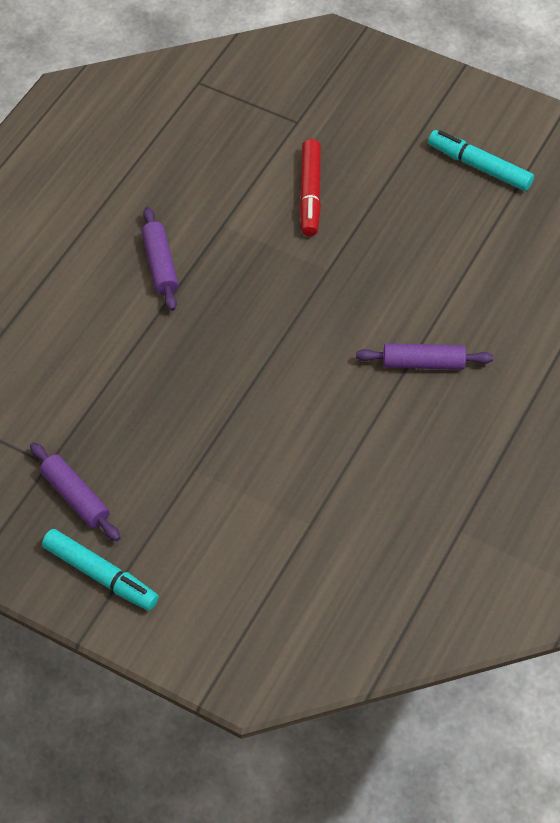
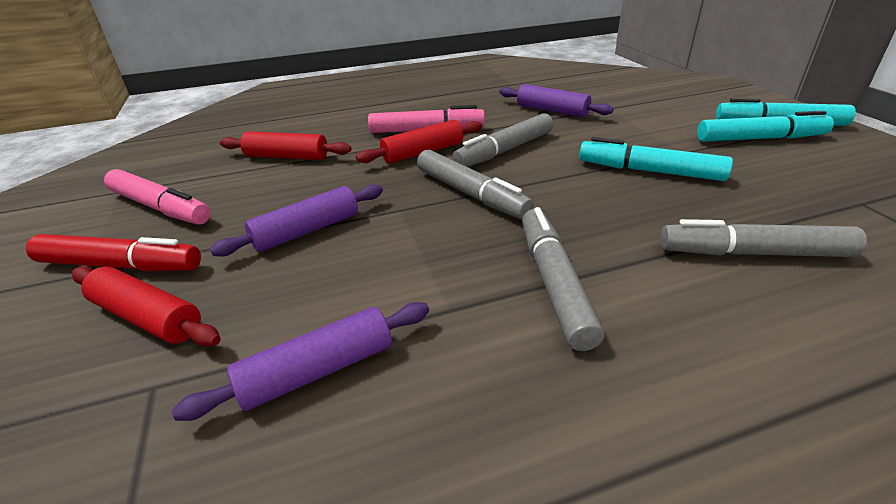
grey marker: 0 -> 4
pink marker: 0 -> 2
red rolling pin: 0 -> 3
turquoise marker: 2 -> 3

